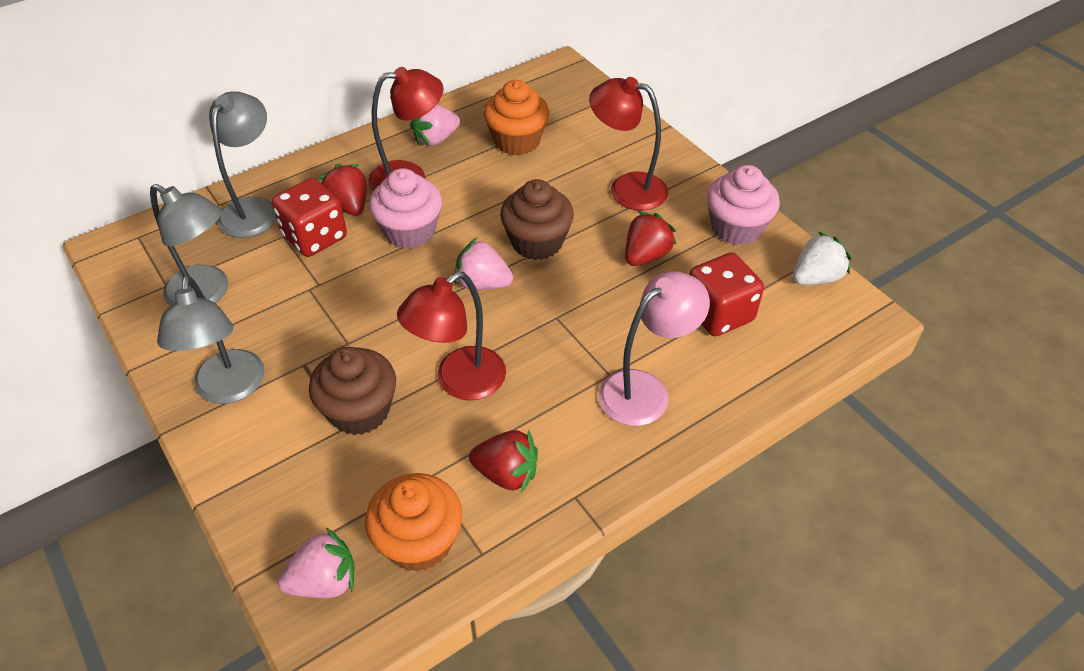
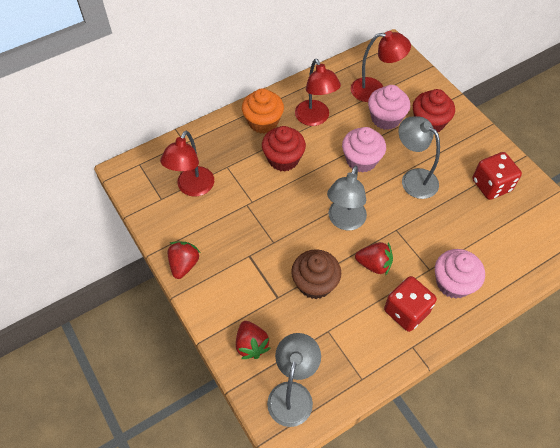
brown cupcake: 2 -> 1
orange cupcake: 2 -> 1
pink cupcake: 2 -> 3
pink lamp: 1 -> 0
pink strawberry: 3 -> 0
red cupcake: 0 -> 2
white strawberry: 1 -> 0

